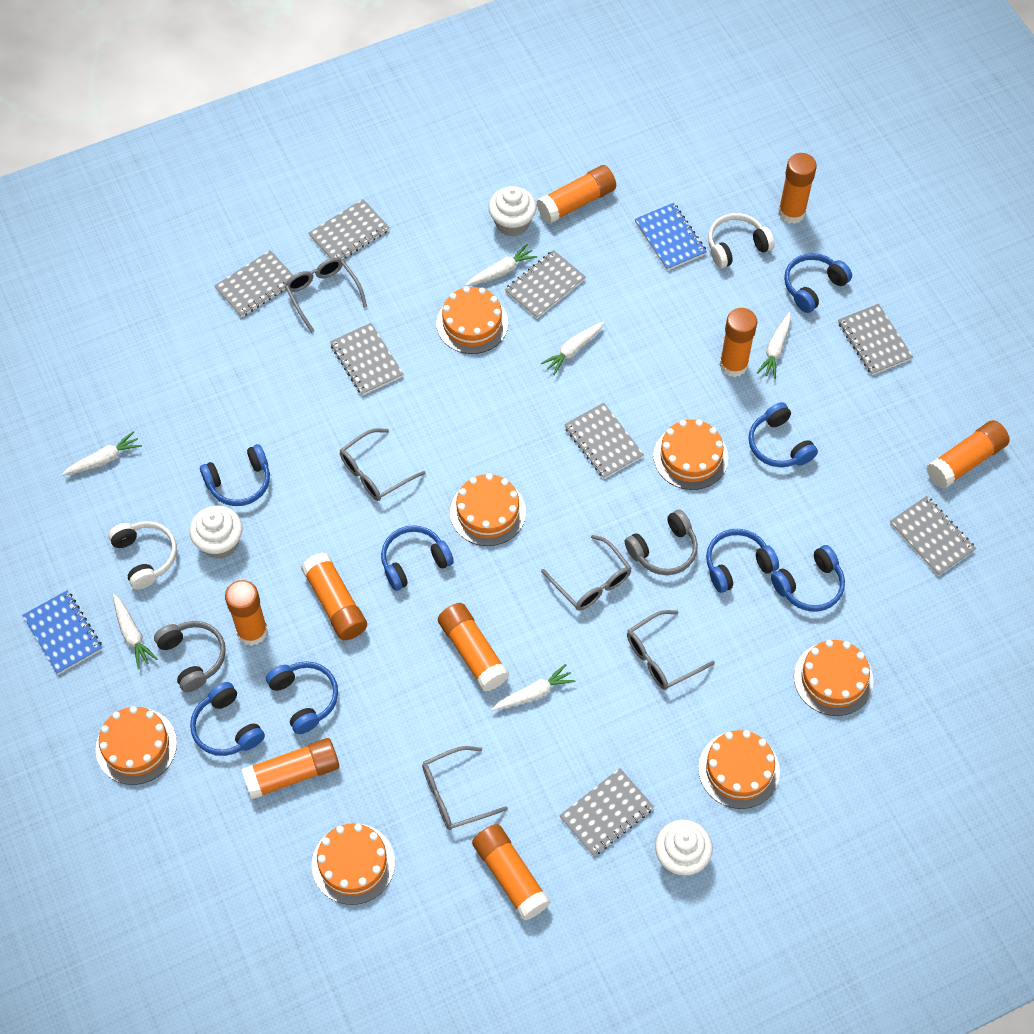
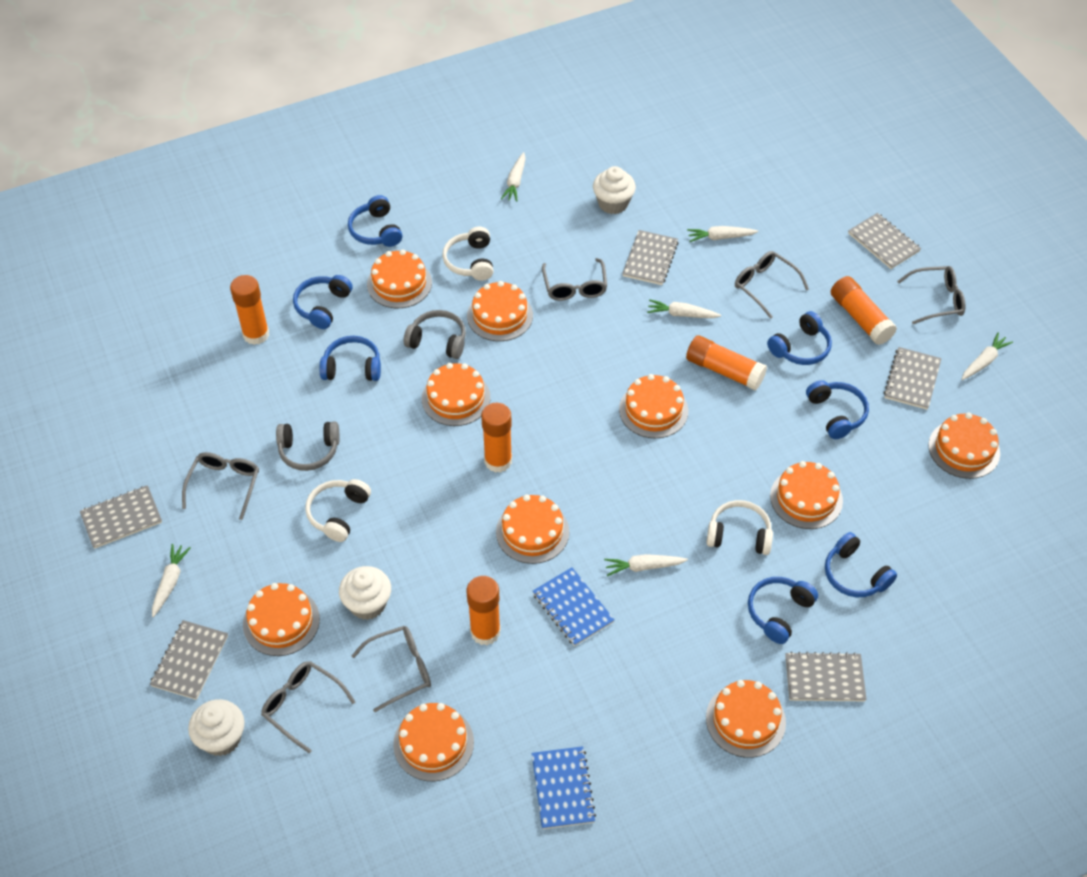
blue headphones: 8 -> 7
grey glasses: 5 -> 6
grey notebook: 8 -> 6
orange cake: 7 -> 10
orange glue stick: 9 -> 5
white headphones: 2 -> 3

